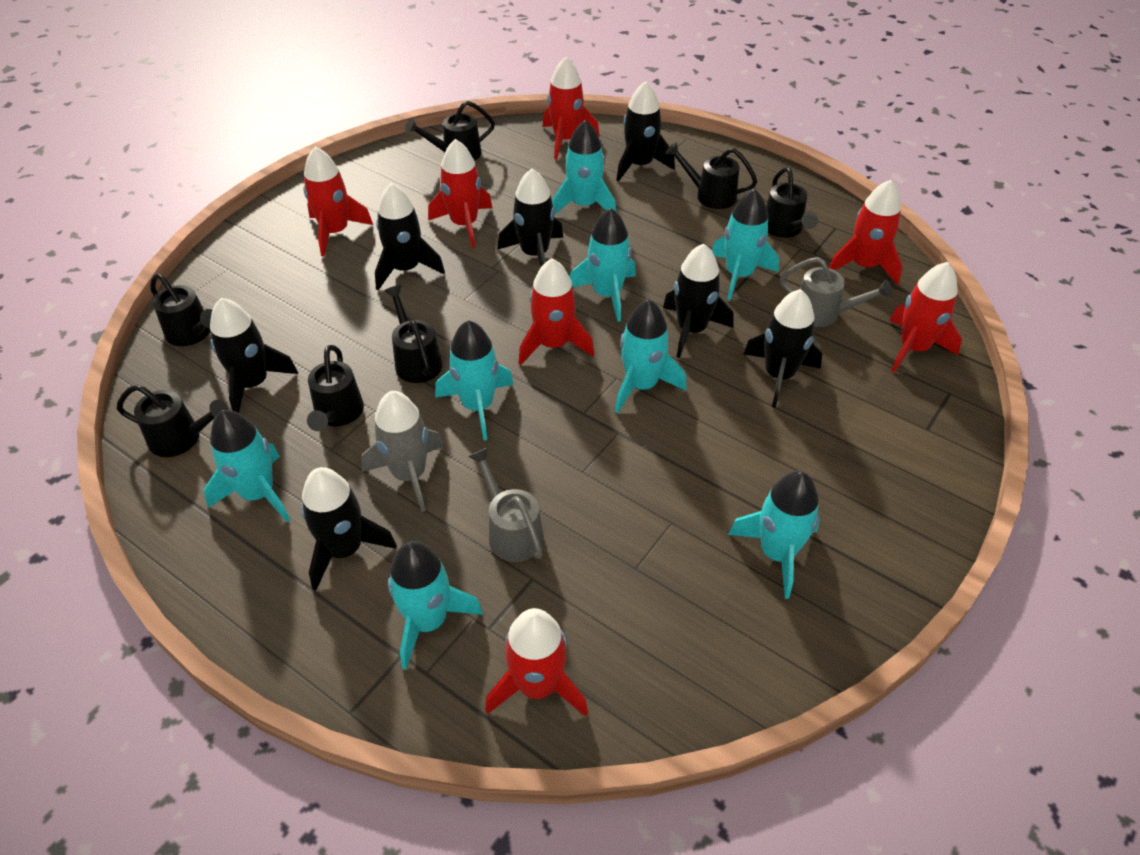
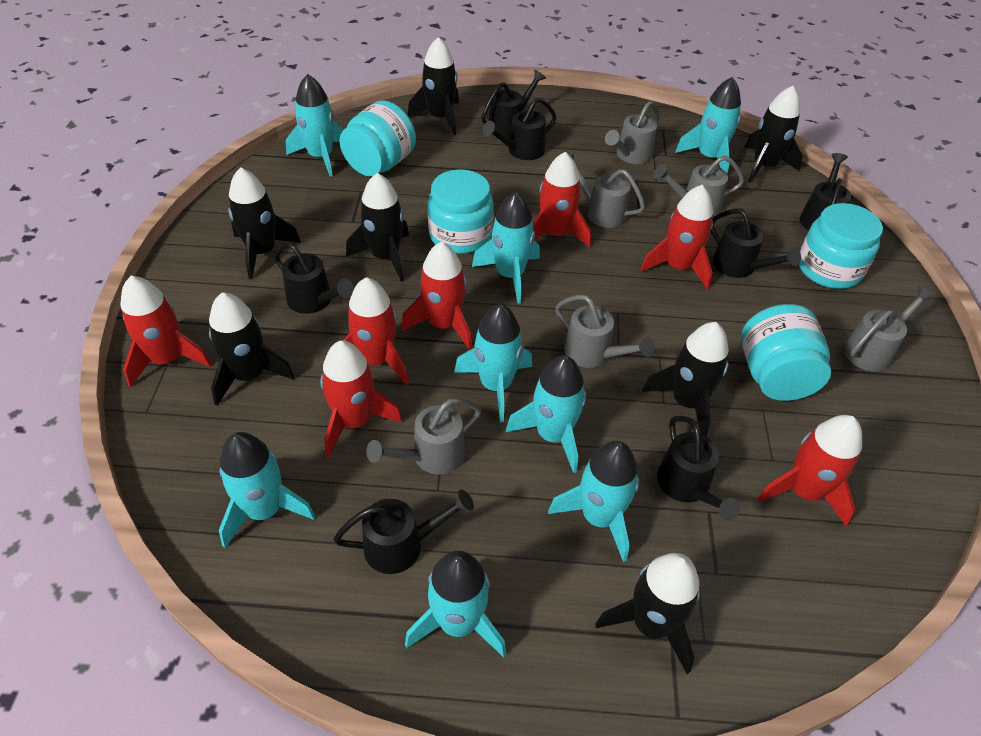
grey rocket: 1 -> 0
grey watering can: 2 -> 6
turquoise jar: 0 -> 4

